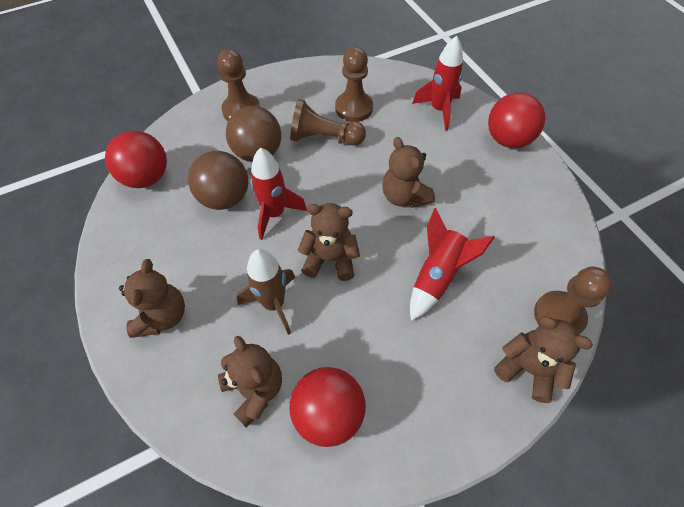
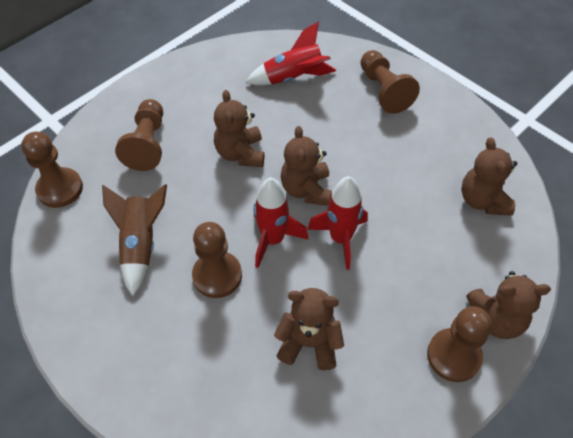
brown ball: 2 -> 0
brown pawn: 4 -> 5
red ball: 3 -> 0

